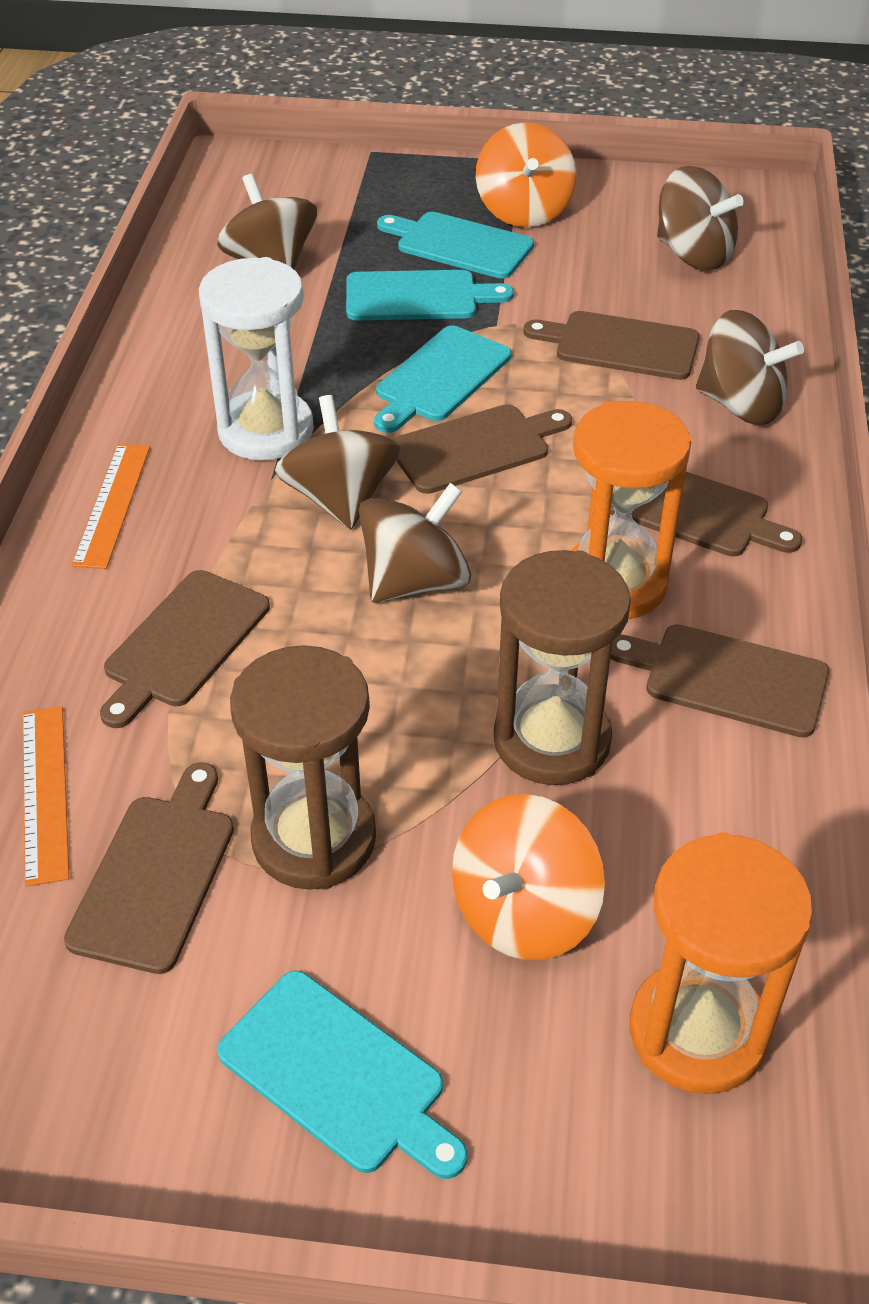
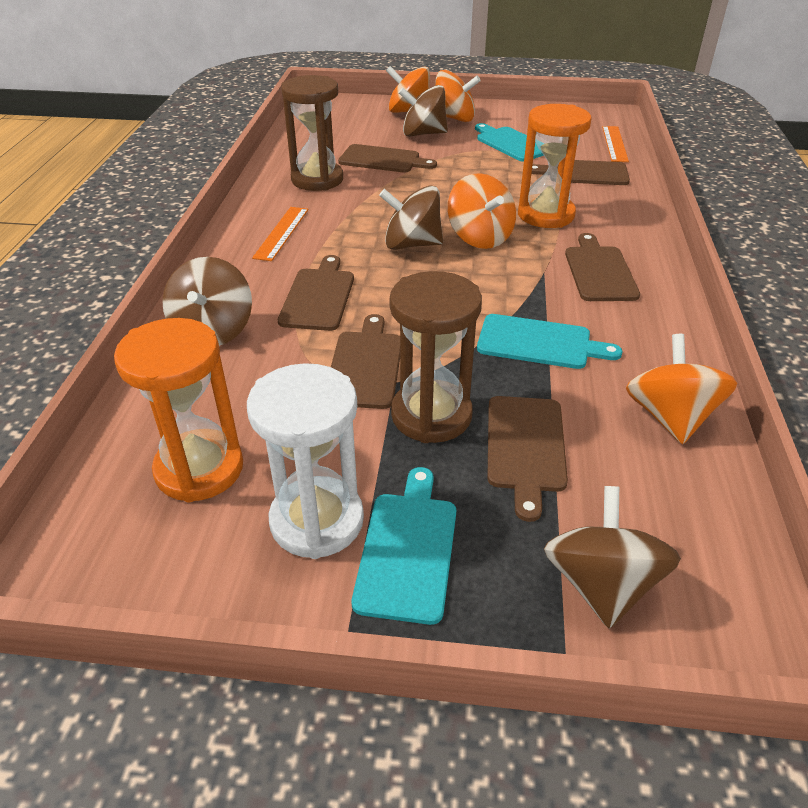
brown spinning top: 5 -> 4
orange spinning top: 2 -> 4
turquoise cutting board: 4 -> 3

